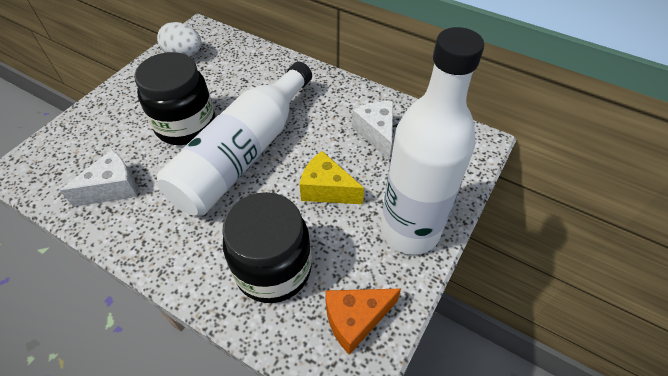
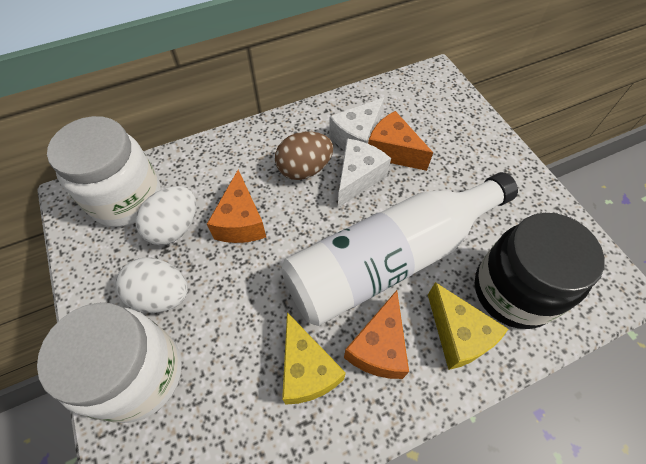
black jar: 2 -> 1
brown egg: 0 -> 1
orange cheese: 1 -> 3
white bottle: 2 -> 1
white egg: 1 -> 2
white jar: 0 -> 2
yellow cheese: 1 -> 2

